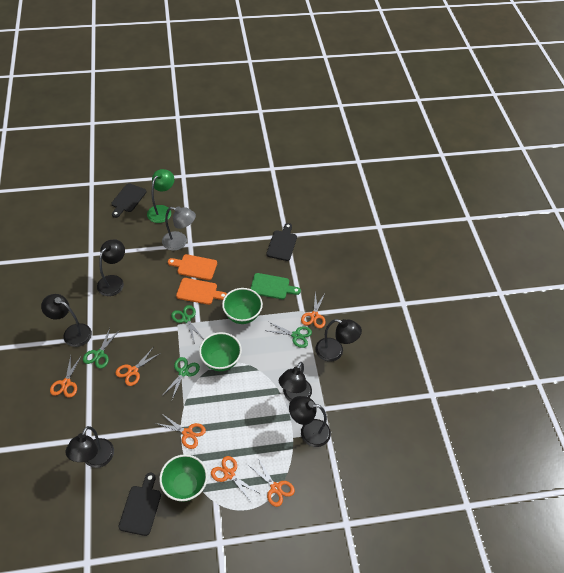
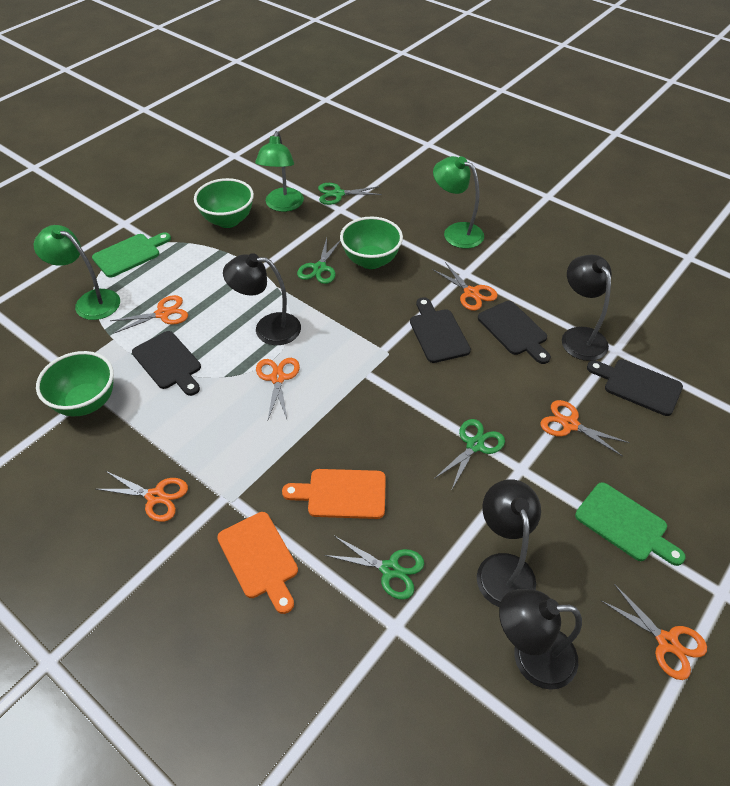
black cutting board: 3 -> 4
black lamp: 6 -> 4
green cutting board: 1 -> 2
green lamp: 1 -> 3
grey lamp: 1 -> 0

